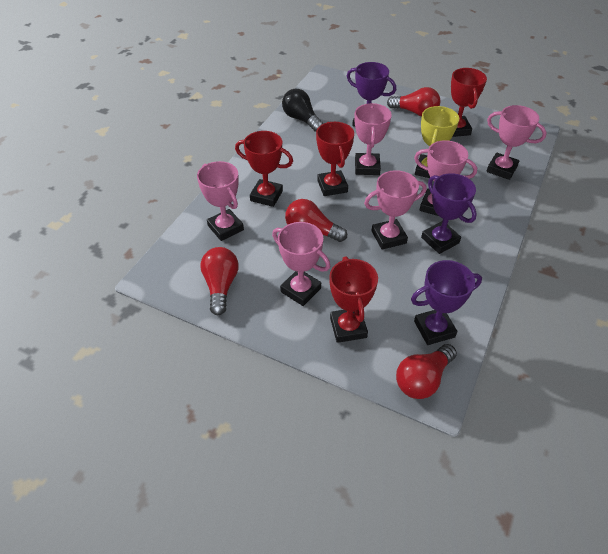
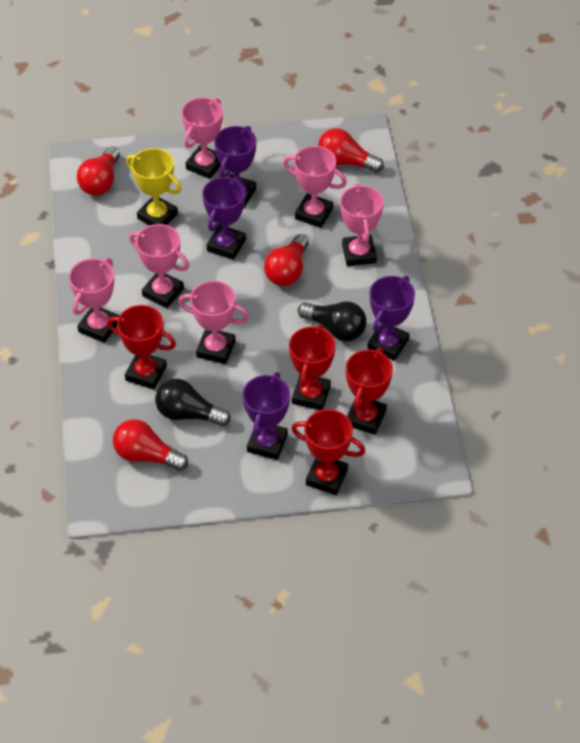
black light bulb: 1 -> 2
purple trophy: 3 -> 4

